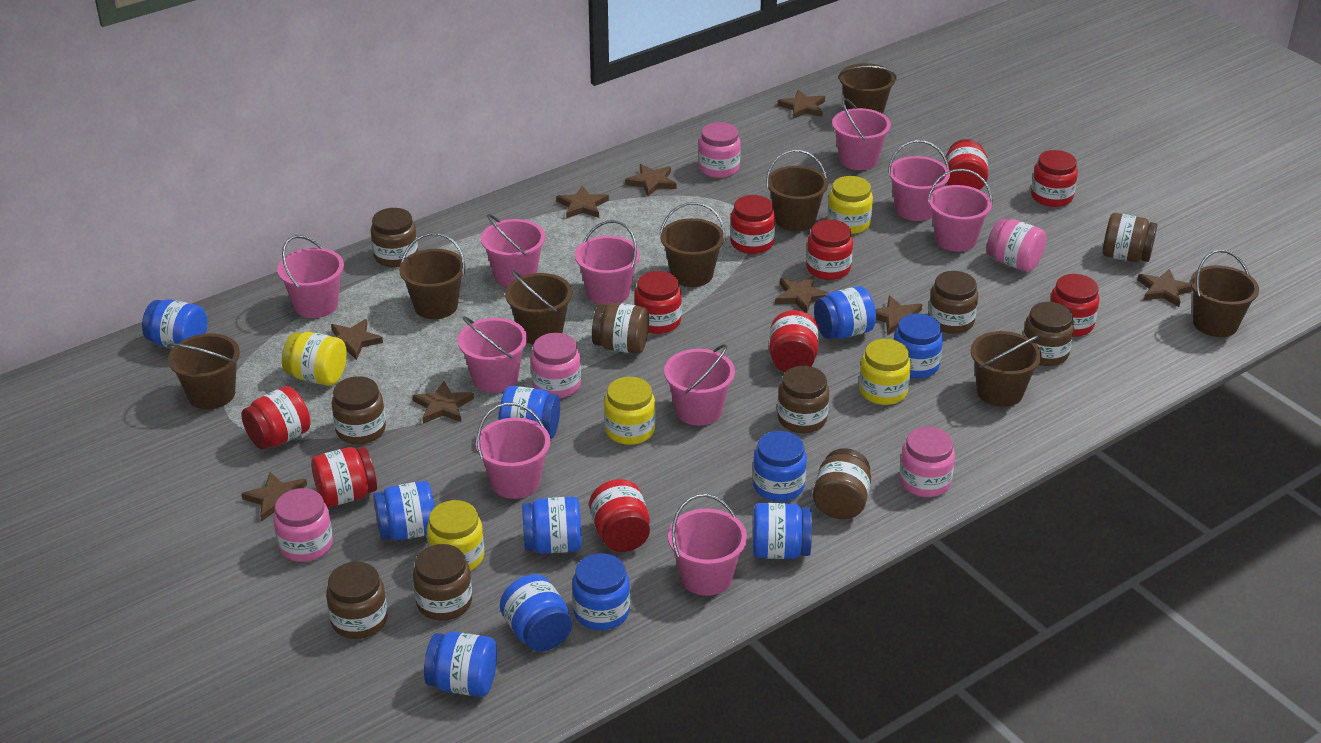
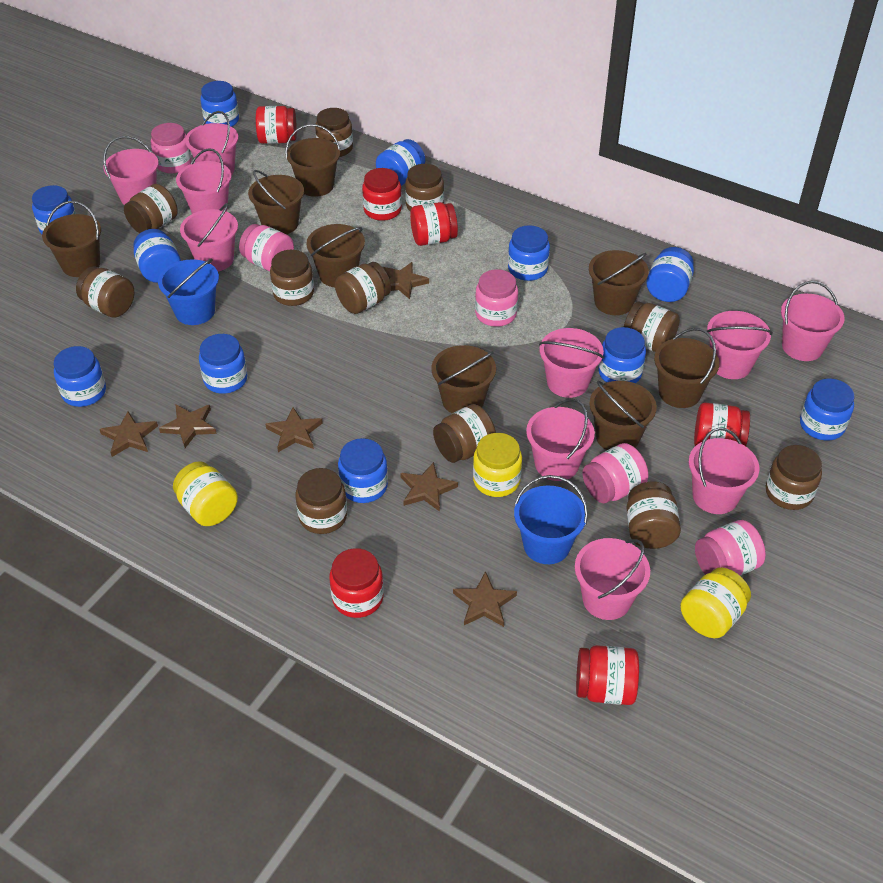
blue bucket: 0 -> 2
brown jar: 10 -> 11
brown star: 9 -> 6
red jar: 10 -> 6
yellow jar: 5 -> 3

